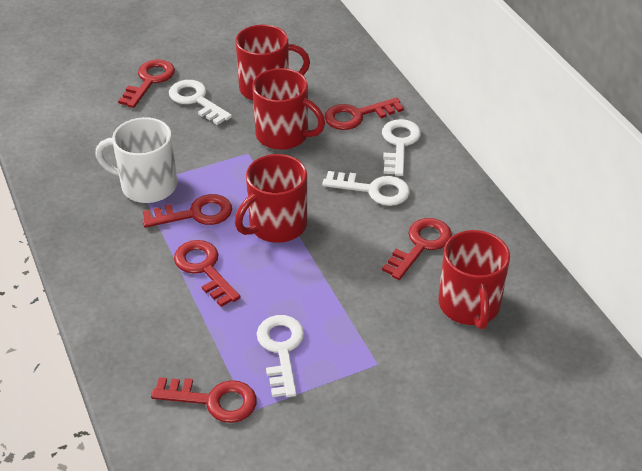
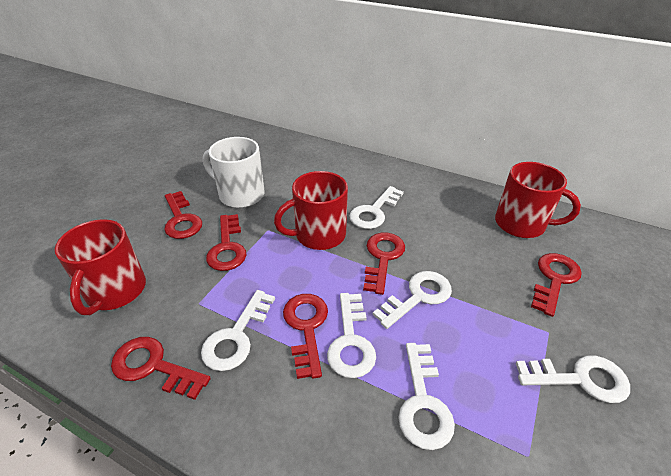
red mug: 4 -> 3
white key: 4 -> 6

